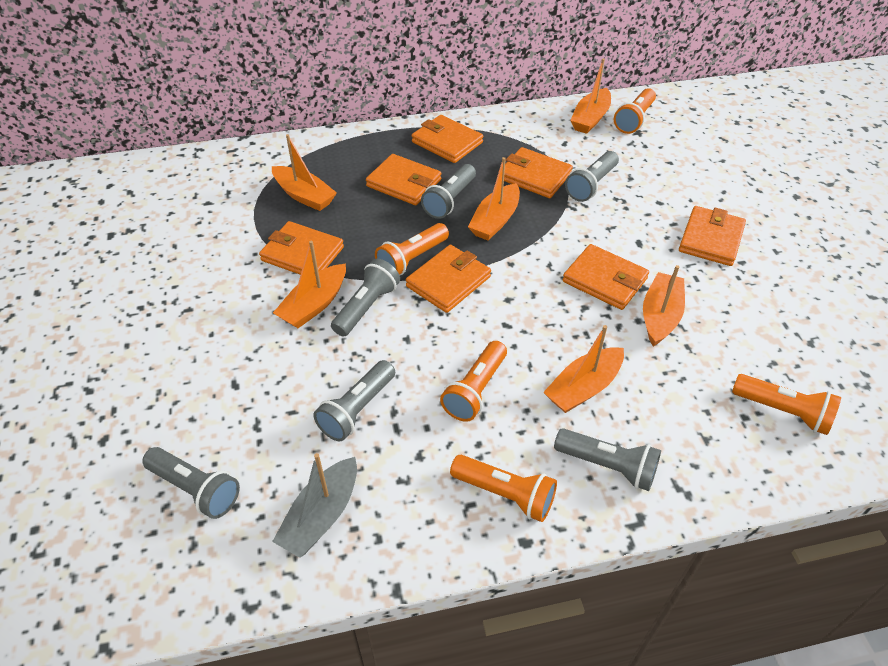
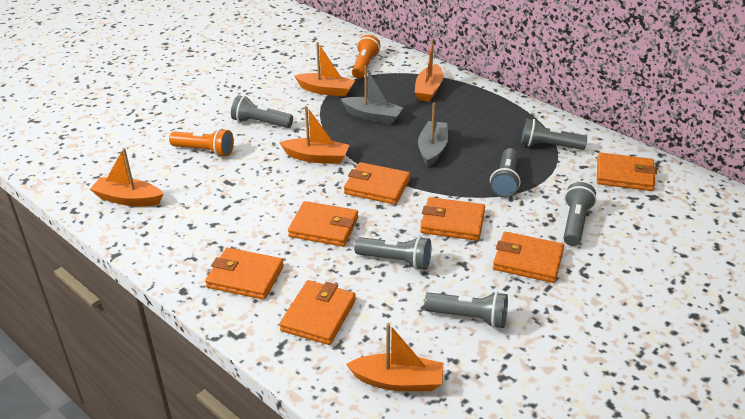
grey boat: 1 -> 2
orange boat: 6 -> 5
orange flashlight: 5 -> 2

